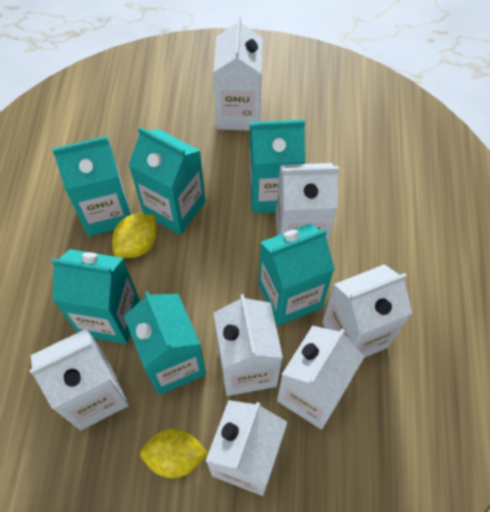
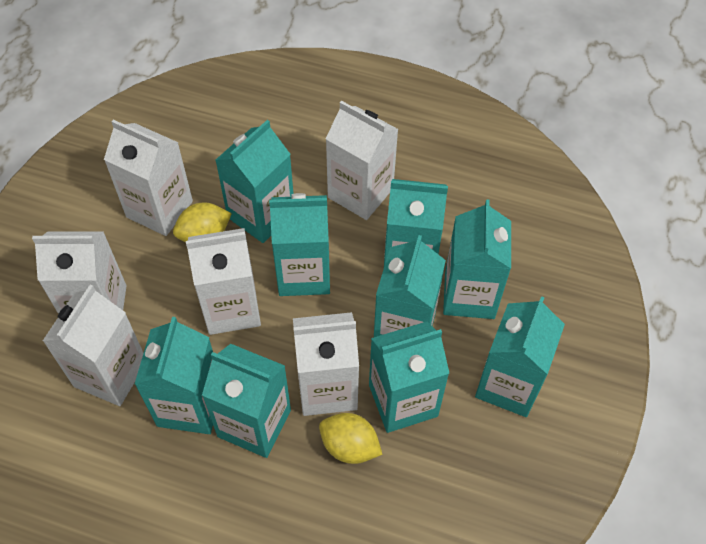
turquoise carton: 6 -> 9
white carton: 7 -> 6

